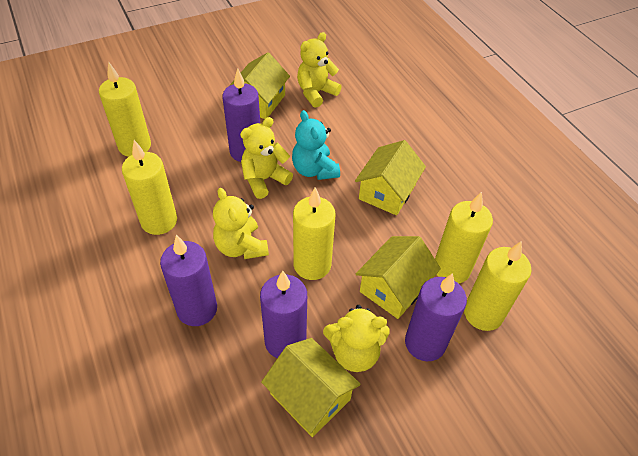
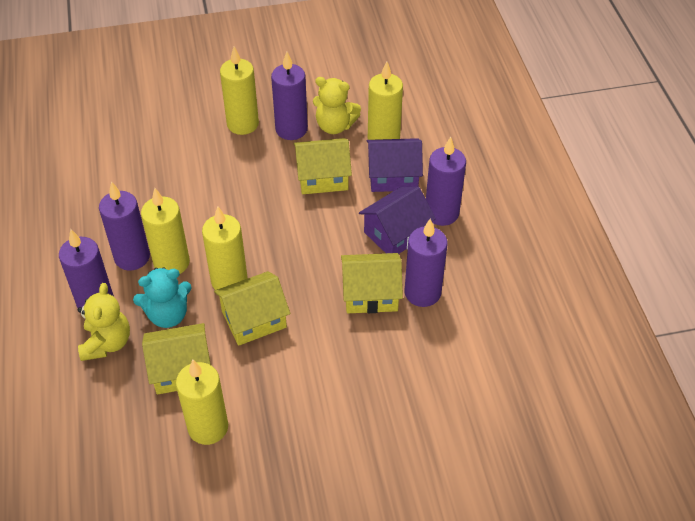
purple candle: 4 -> 5
purple house: 0 -> 2
yellow teddy bear: 4 -> 2

